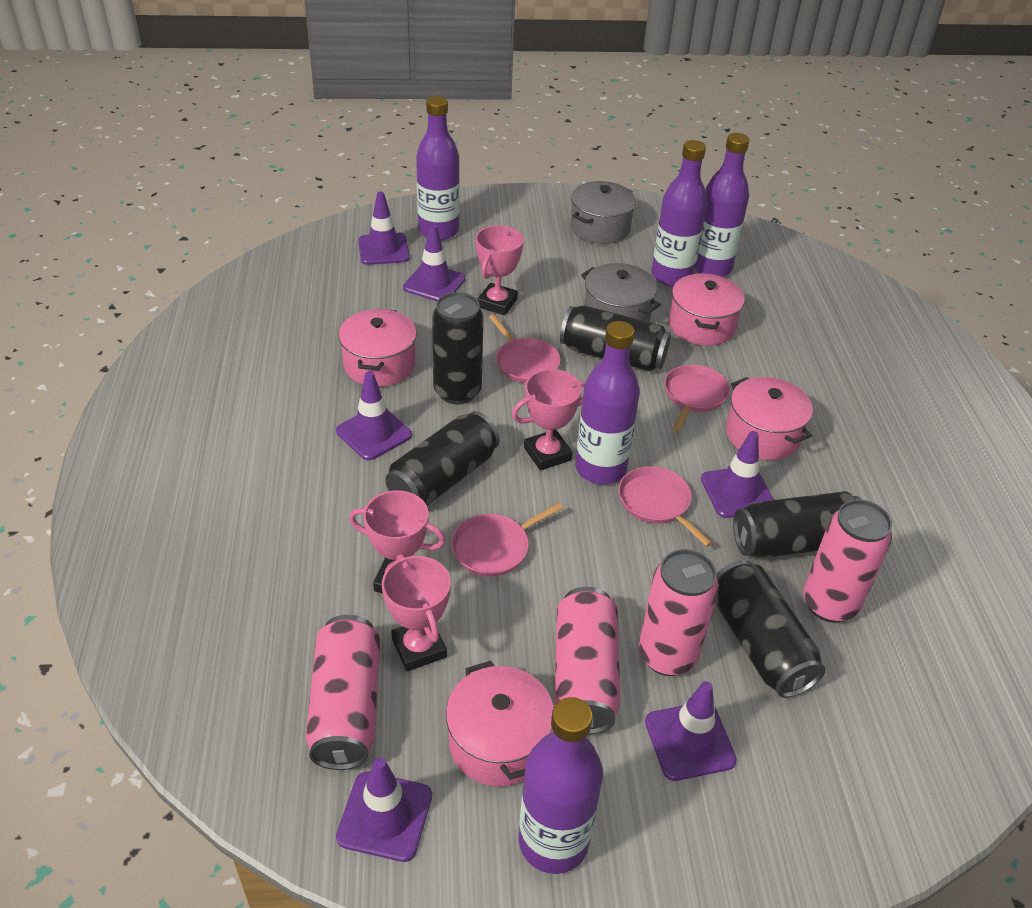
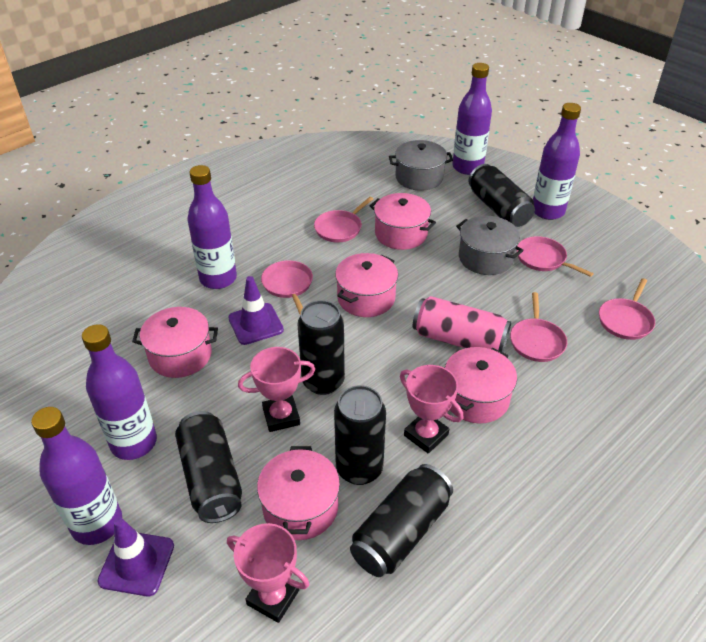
pink can: 4 -> 1
pink pan: 4 -> 5
pink pot: 4 -> 5
pink trophy: 4 -> 3
purple traffic cone: 6 -> 2

